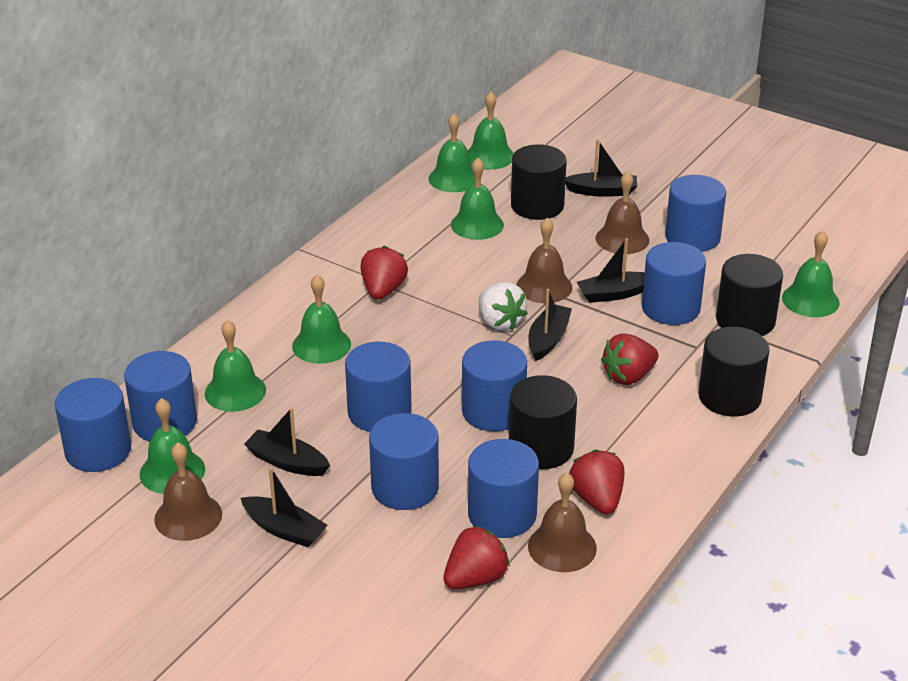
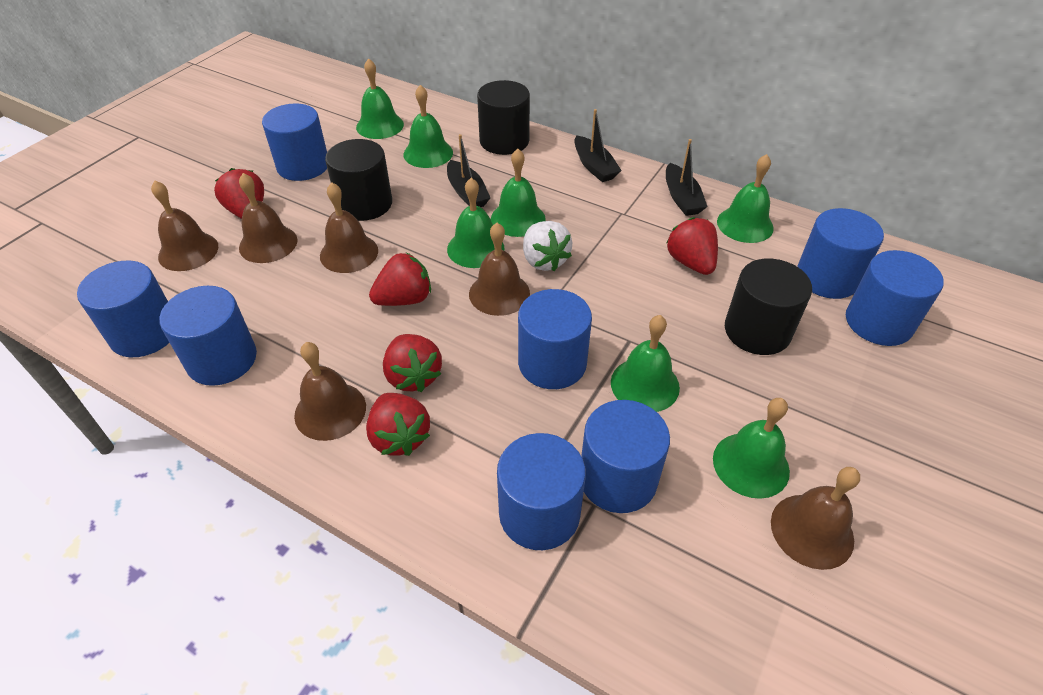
black boat: 5 -> 3
black cylinder: 4 -> 3
brown bell: 4 -> 6
red strawberry: 4 -> 5

